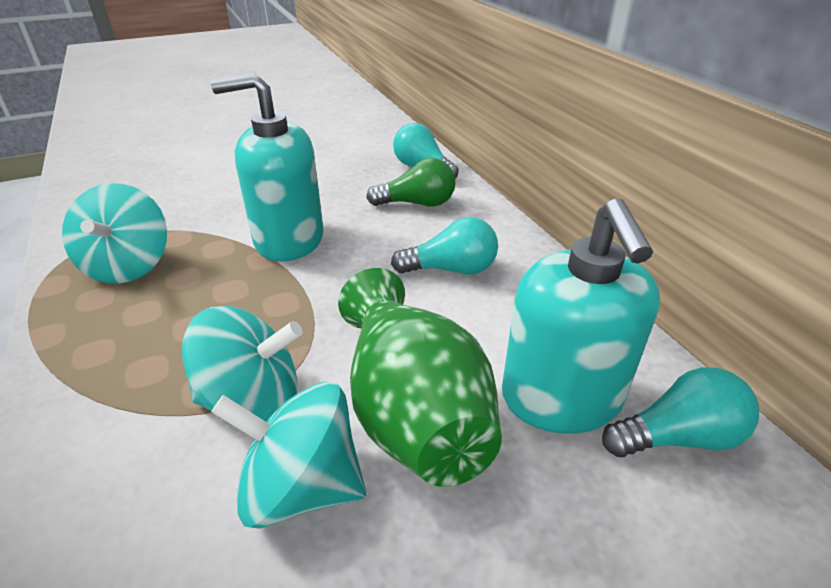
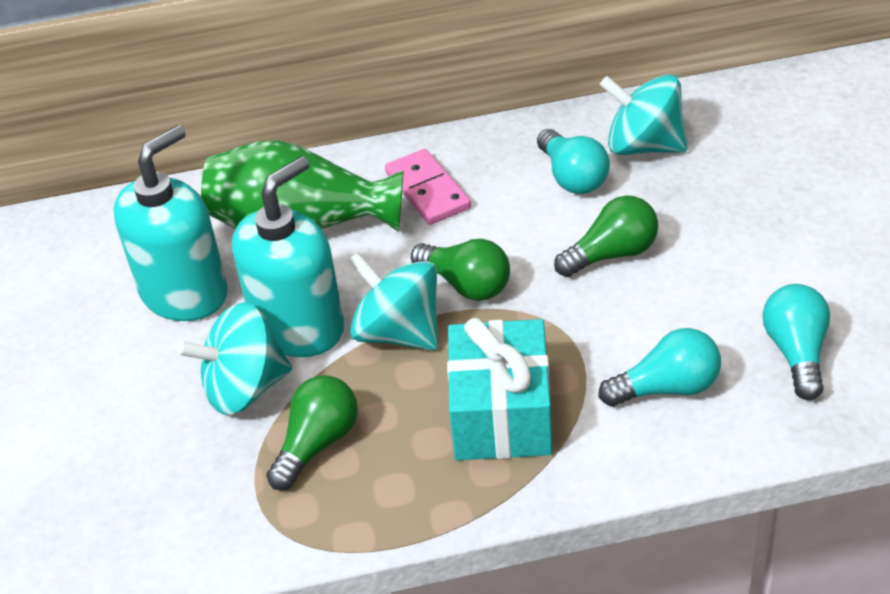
green light bulb: 1 -> 3
pink domino: 0 -> 1
turquoise gift: 0 -> 1

